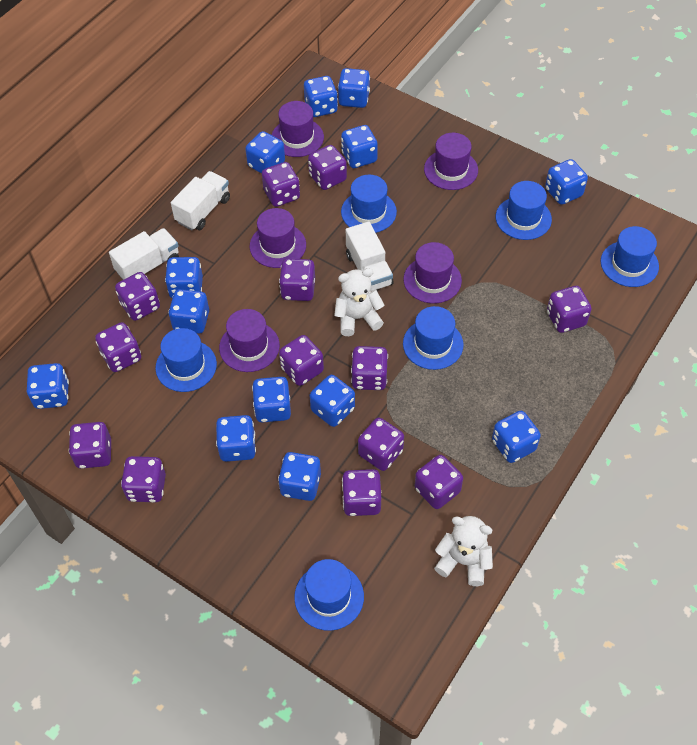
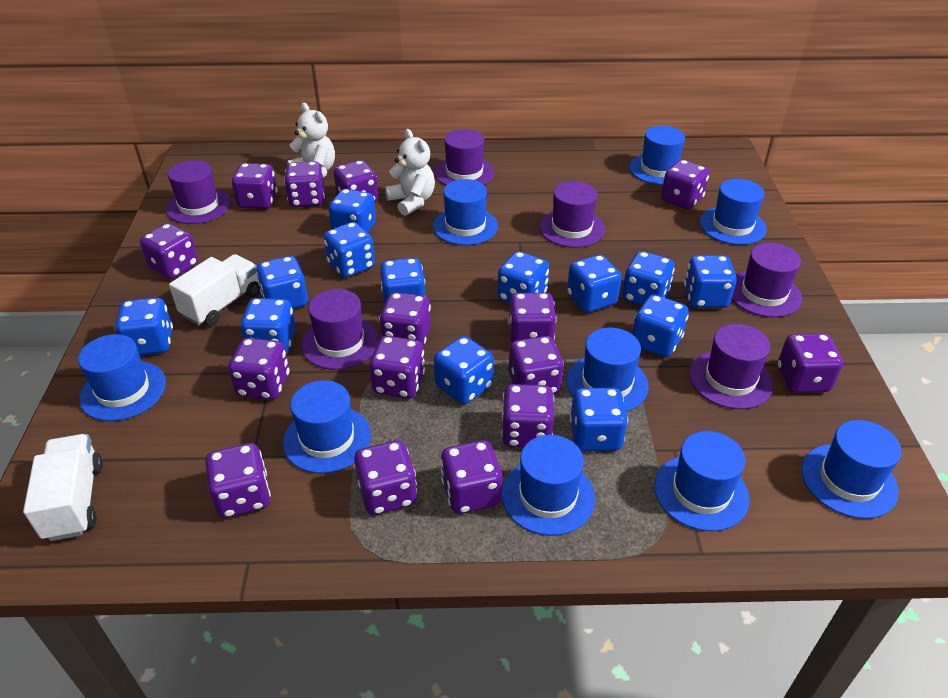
blue hat: 6 -> 9
purple dice: 13 -> 15
purple hat: 5 -> 6
white truck: 3 -> 2

